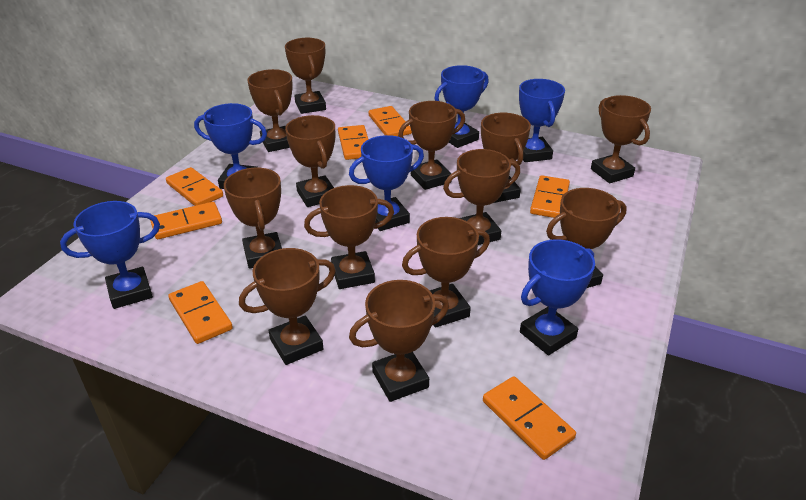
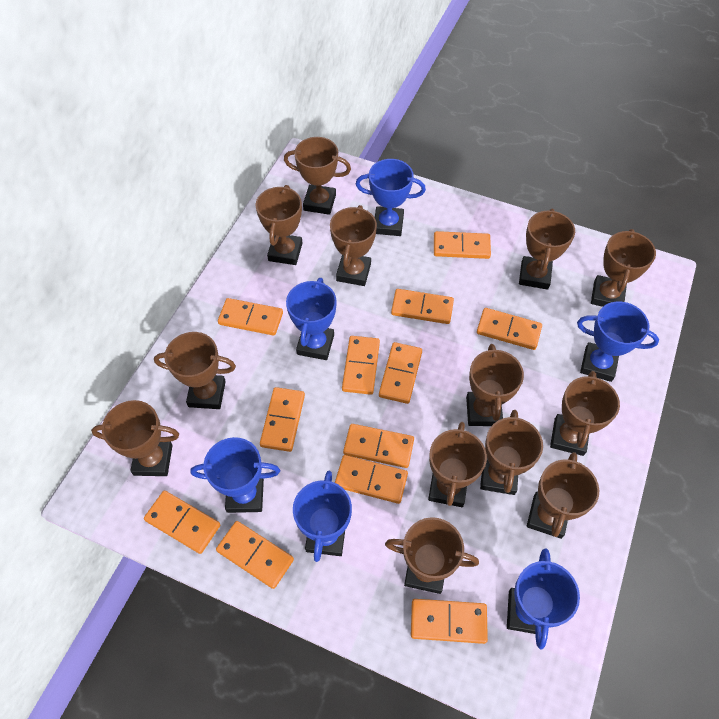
orange domino: 7 -> 12

